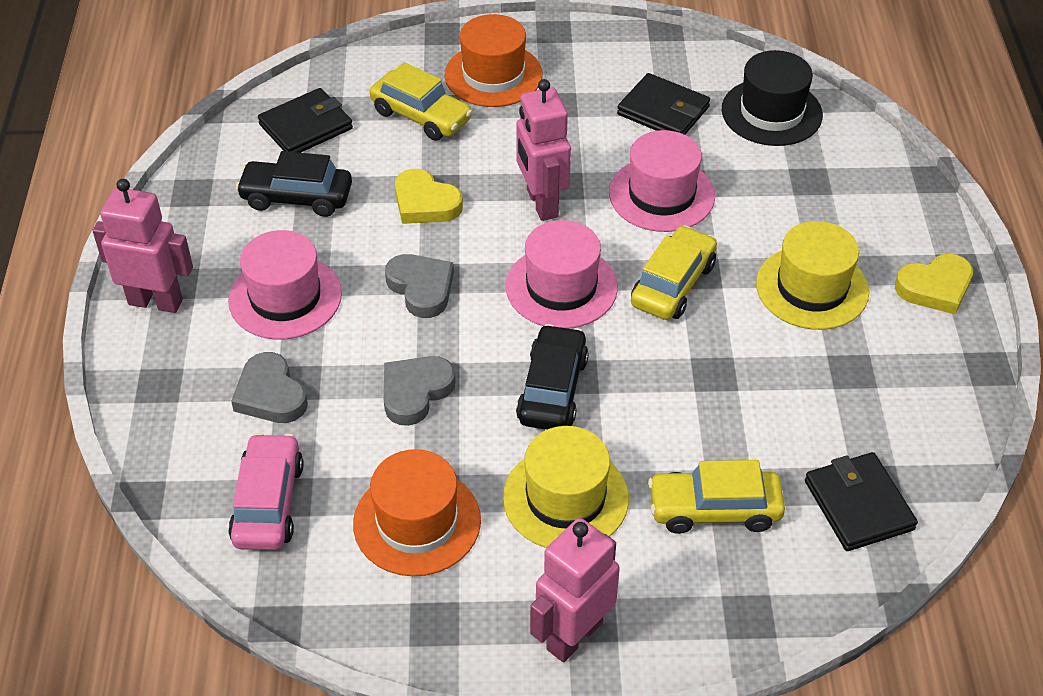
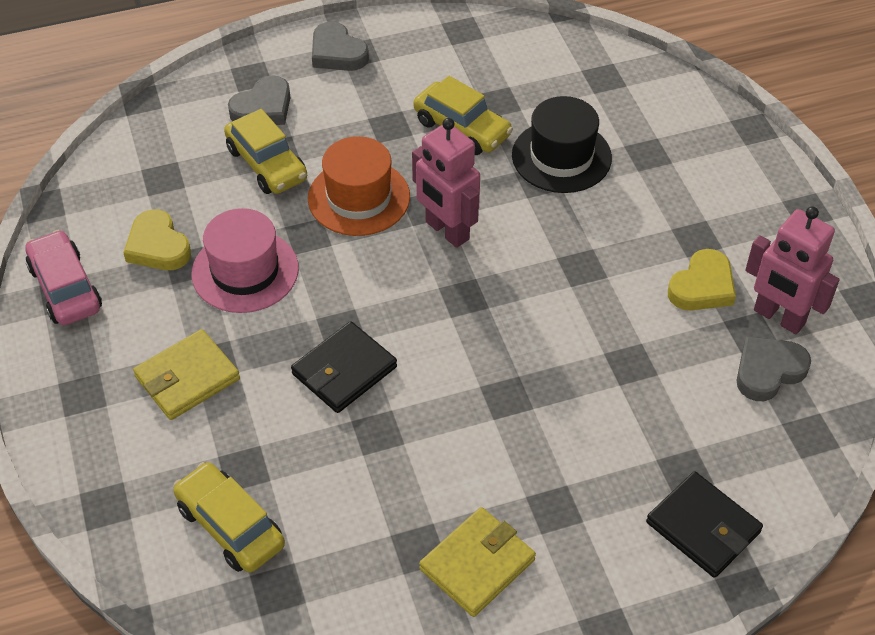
black car: 2 -> 0
black wallet: 3 -> 2
orange hat: 2 -> 1
pink hat: 3 -> 1
pink robot: 3 -> 2
yellow hat: 2 -> 0
yellow wallet: 0 -> 2

